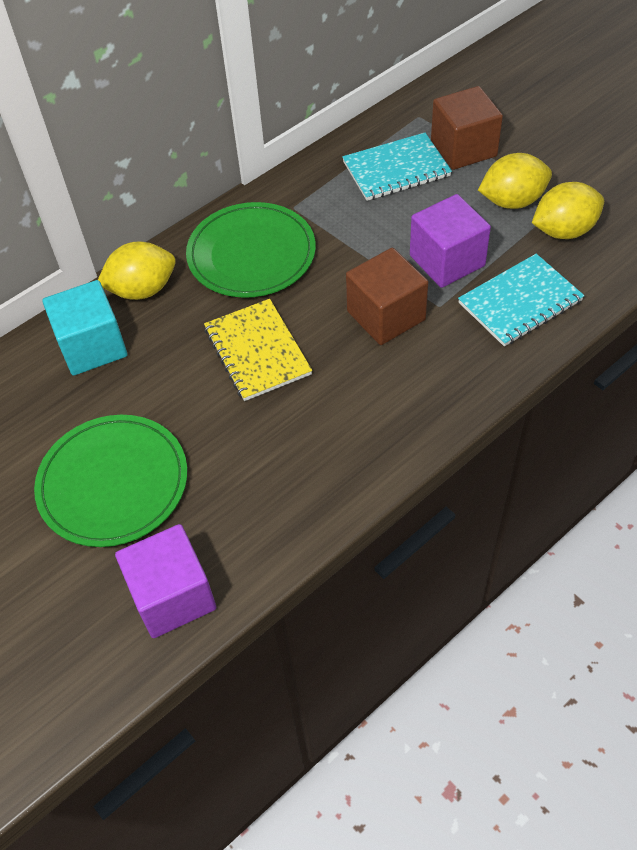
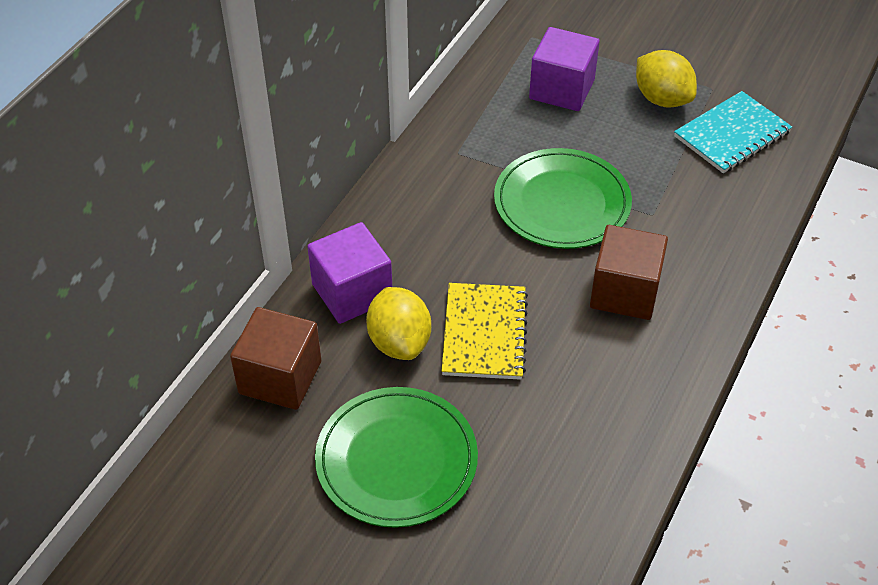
turquoise cube: 1 -> 0
turquoise notebook: 2 -> 1
yellow lemon: 3 -> 2

